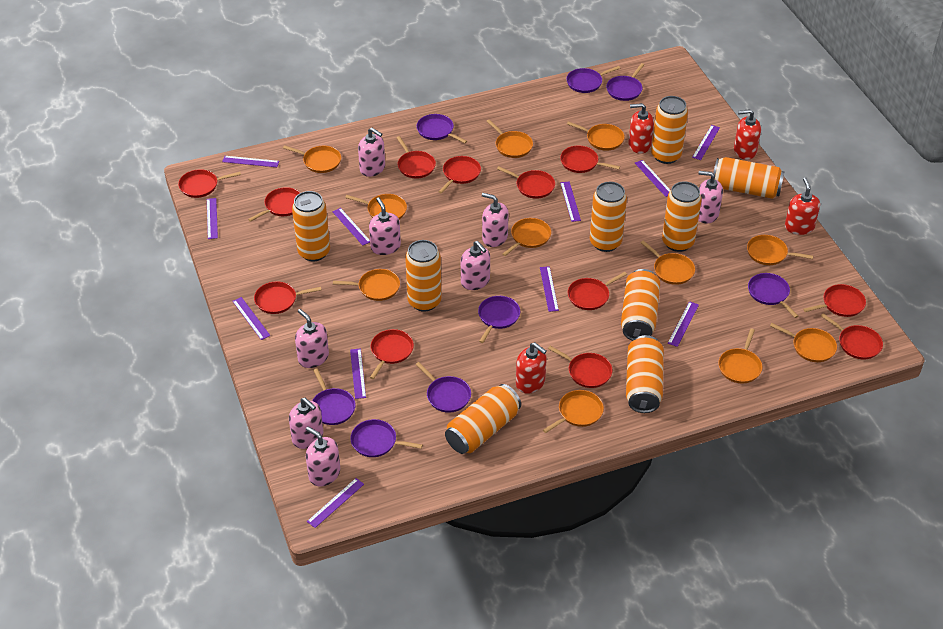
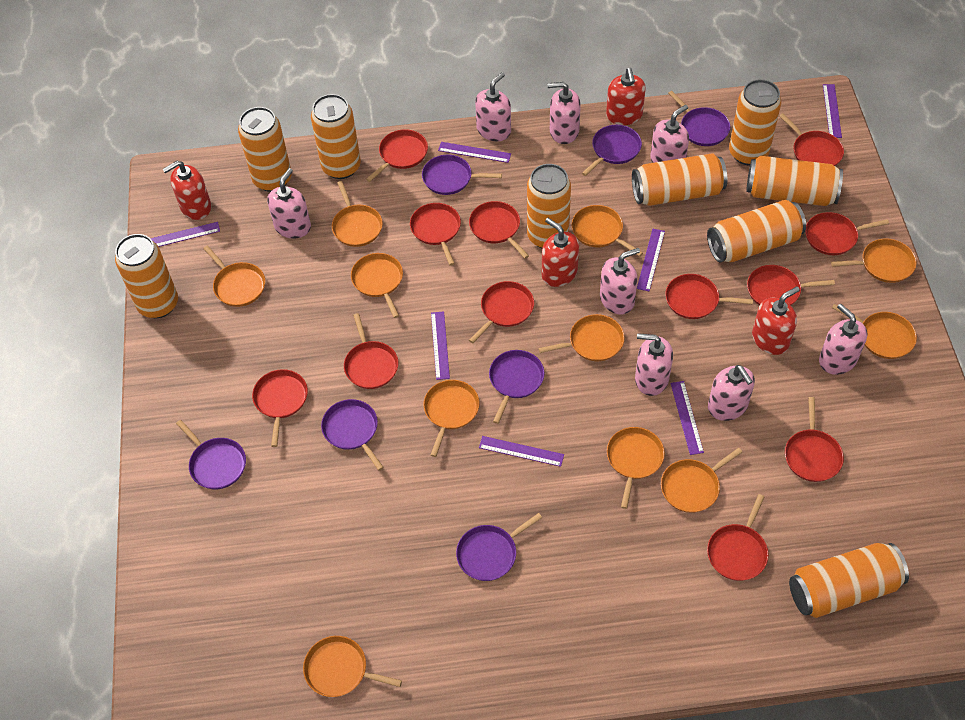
purple pan: 8 -> 7
purple ruler: 11 -> 7

